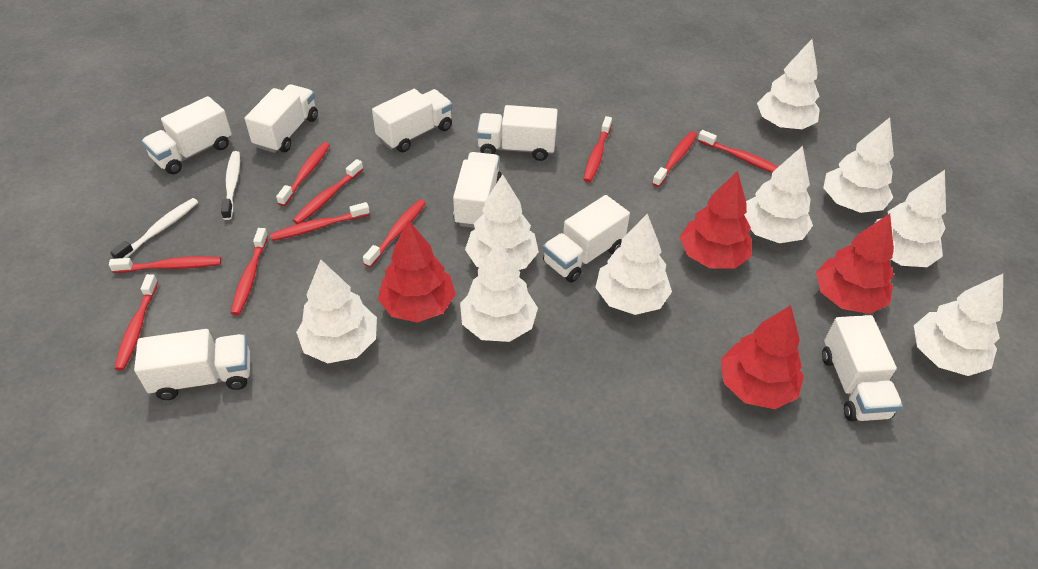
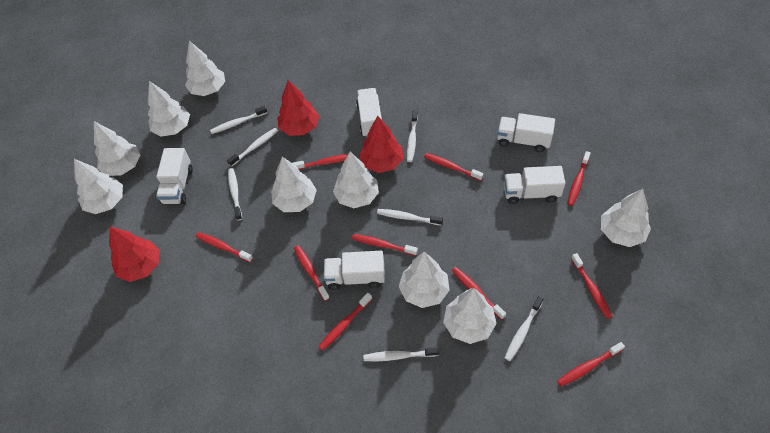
red tree: 4 -> 3
white toothbrush: 2 -> 7
white truck: 8 -> 5

